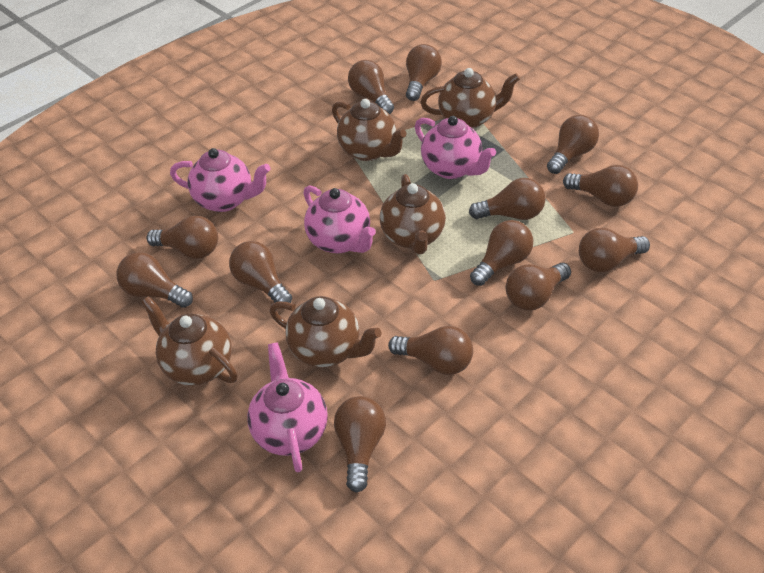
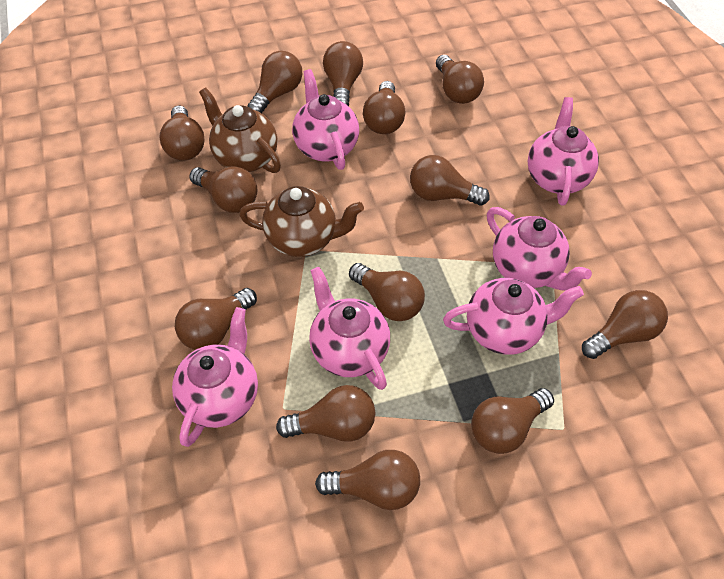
brown teapot: 5 -> 2
pink teapot: 4 -> 6

